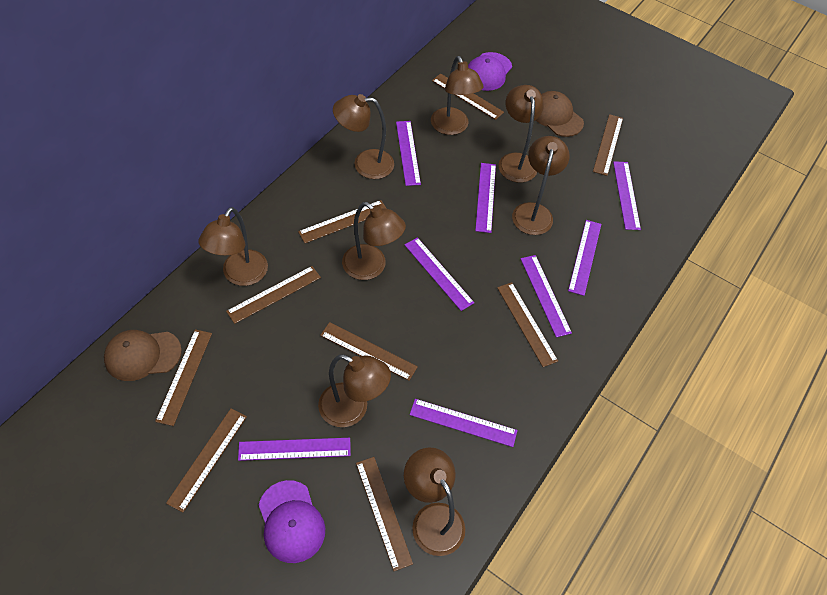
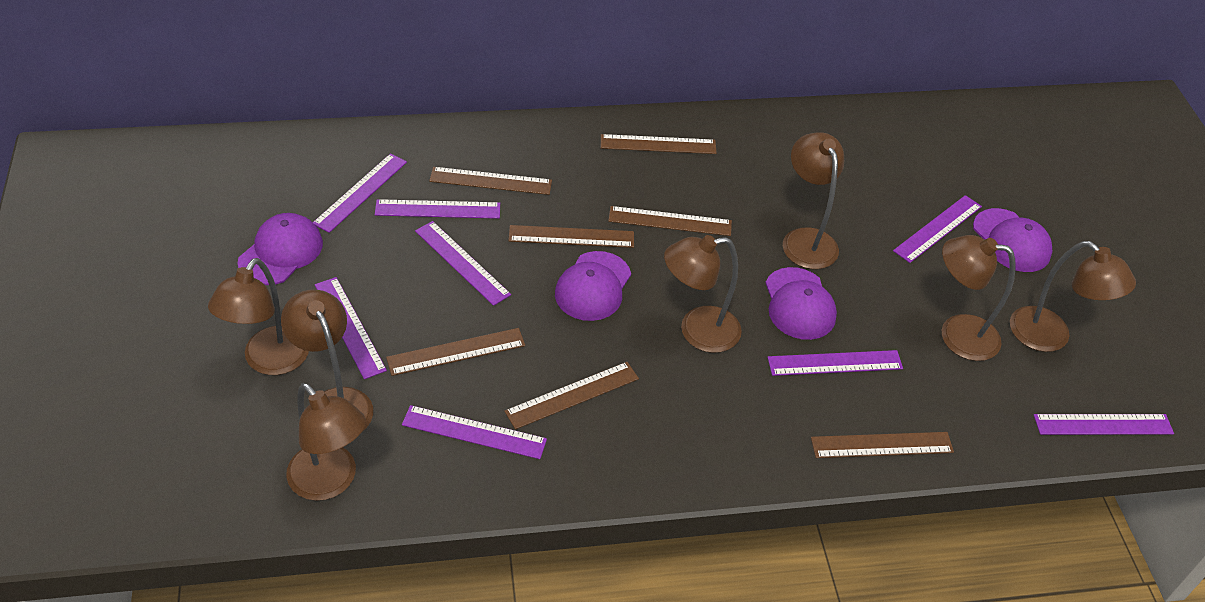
brown cap: 2 -> 0
brown lamp: 8 -> 7
brown ruler: 9 -> 7
purple cap: 2 -> 4

